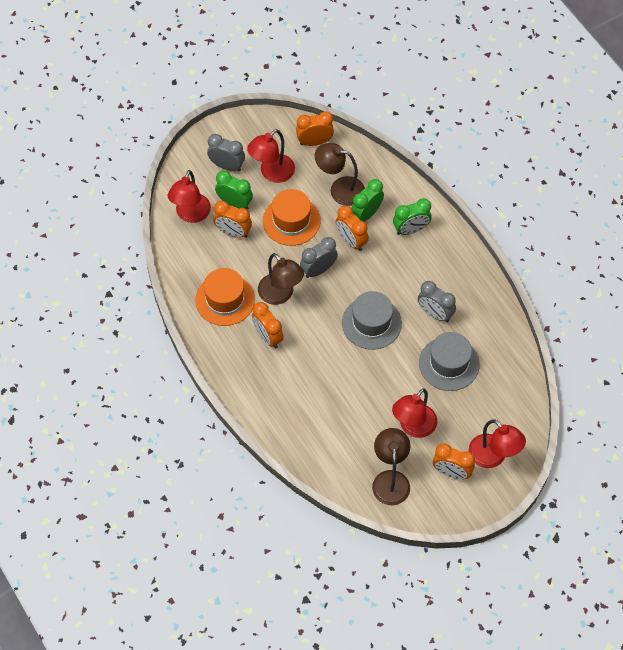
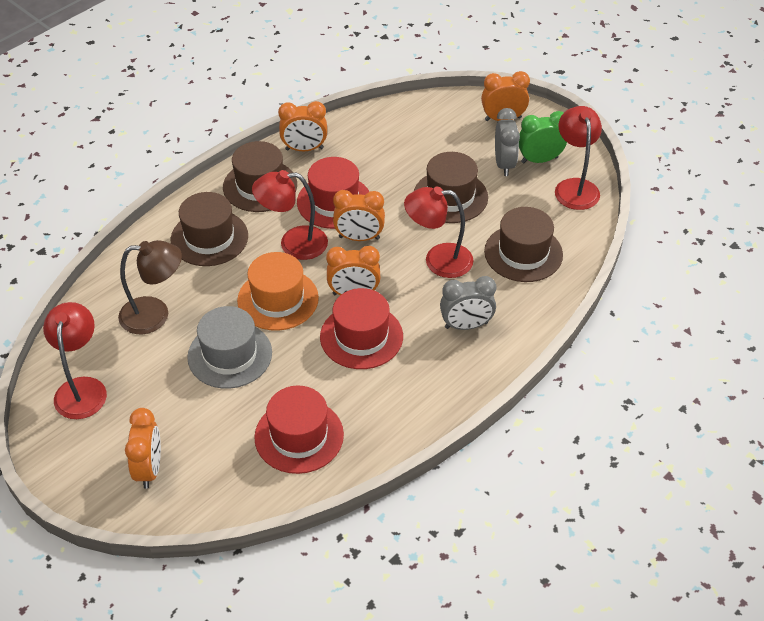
brown hat: 0 -> 4
brown lamp: 3 -> 1
green clock: 3 -> 1
grey clock: 3 -> 2
grey hat: 2 -> 1
orange hat: 2 -> 1
red hat: 0 -> 3

